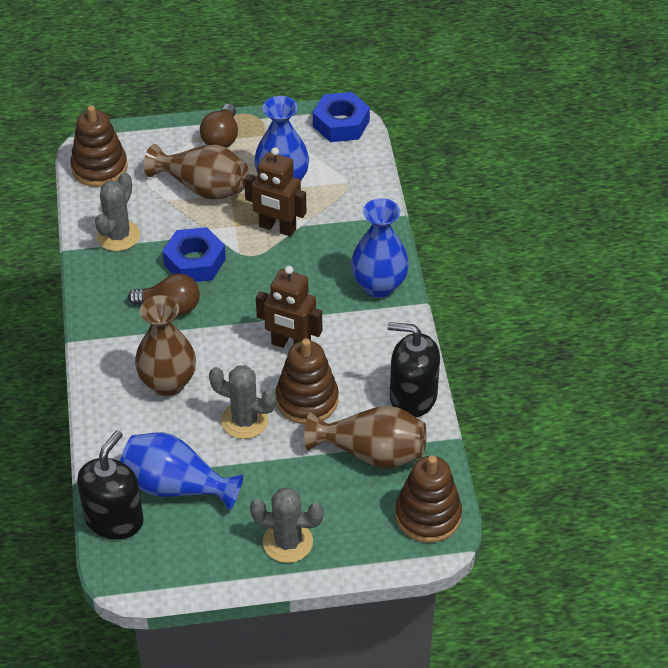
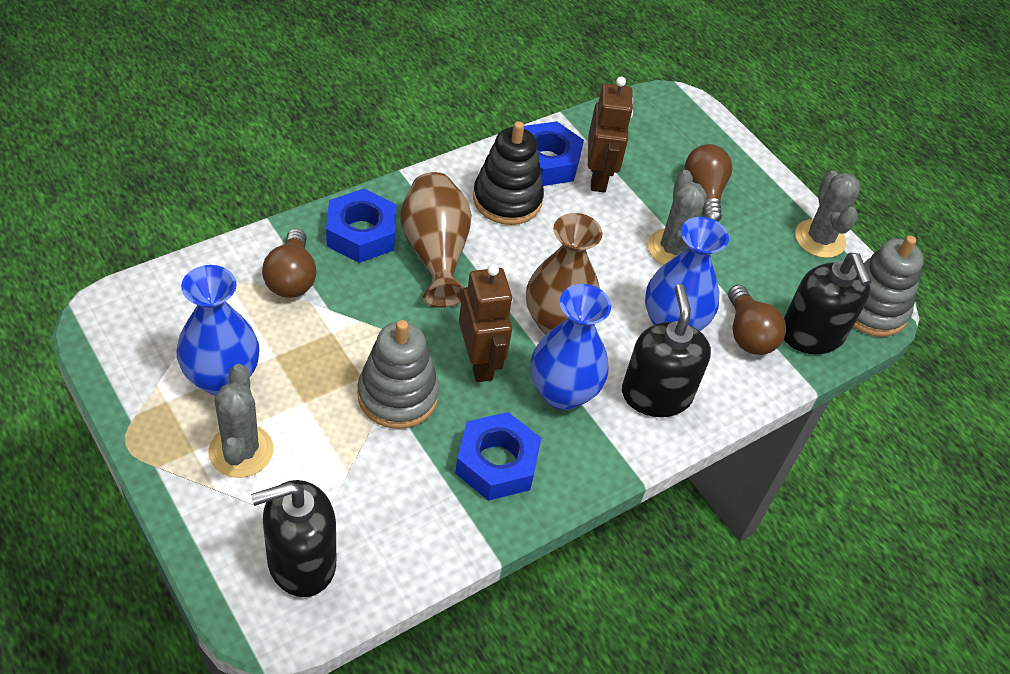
black soap dispenser: 2 -> 3
black stacking toy: 0 -> 1
blue nut: 2 -> 3
brown light bulb: 2 -> 3
brown stacking toy: 3 -> 0
brown vase: 3 -> 2
grey stacking toy: 0 -> 2

